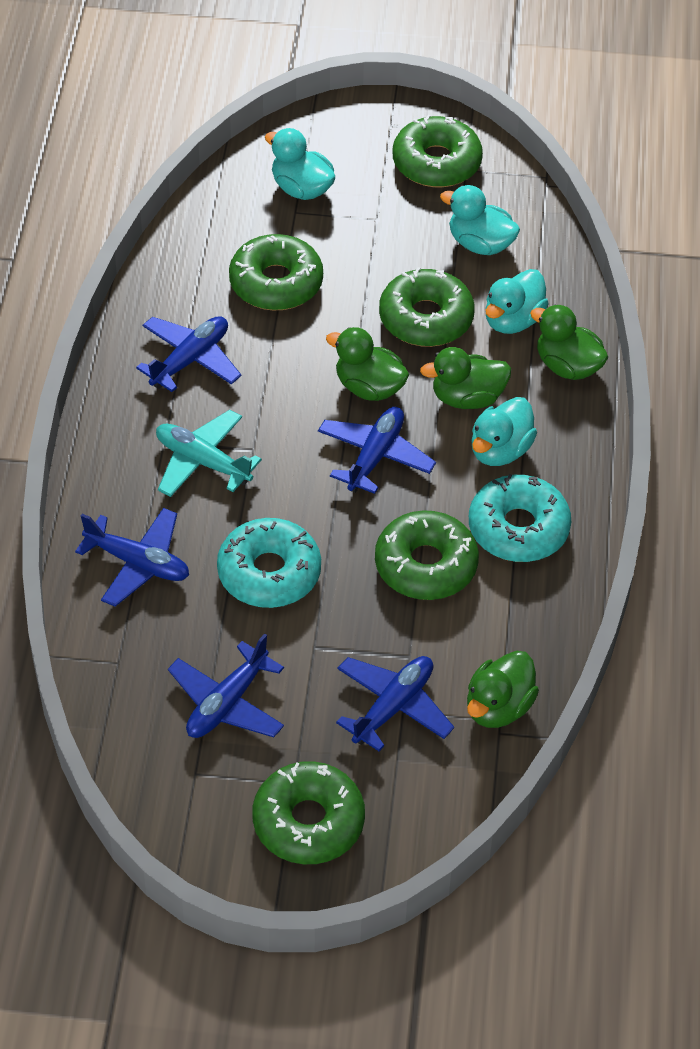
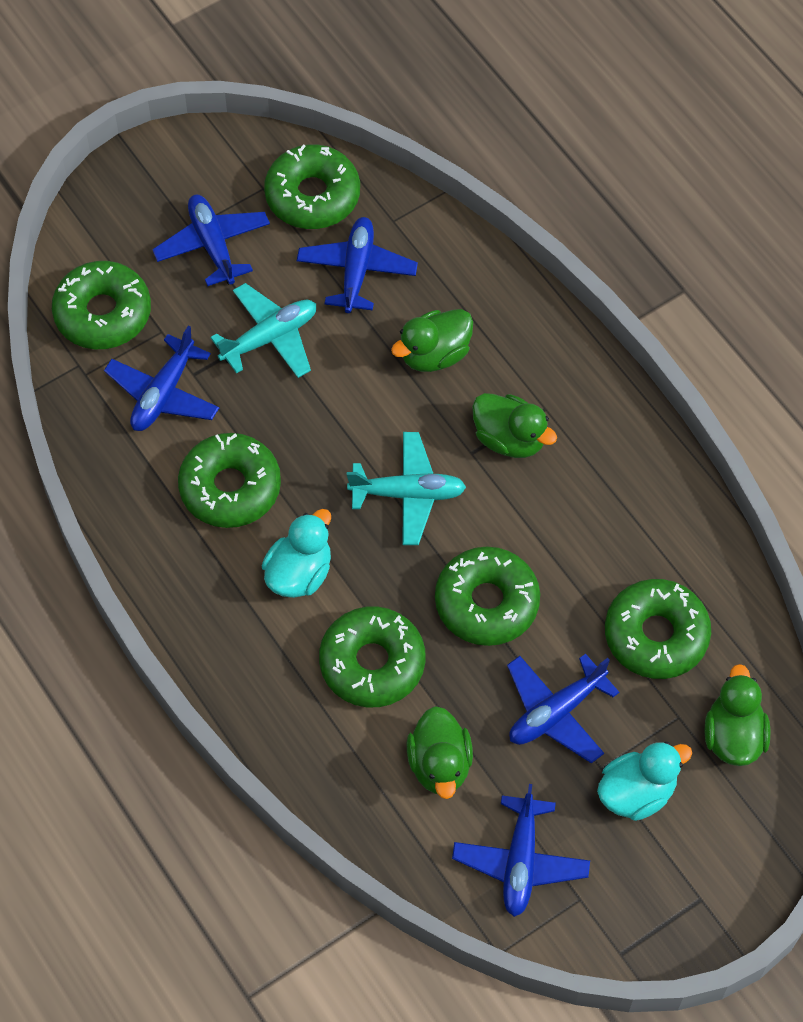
green donut: 5 -> 6
turquoise donut: 2 -> 0
turquoise duck: 4 -> 2
turquoise plane: 1 -> 2

